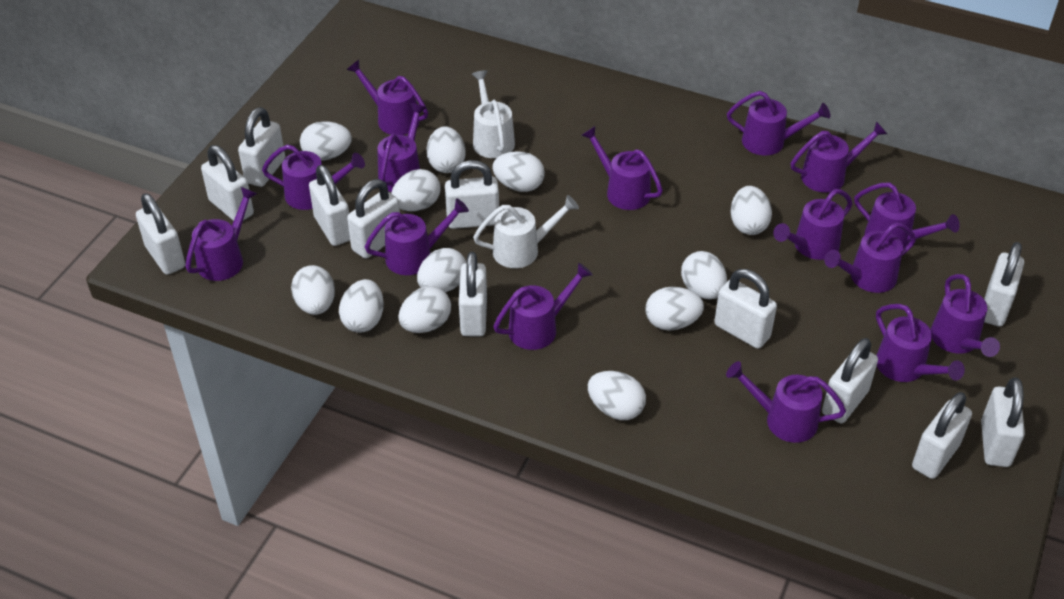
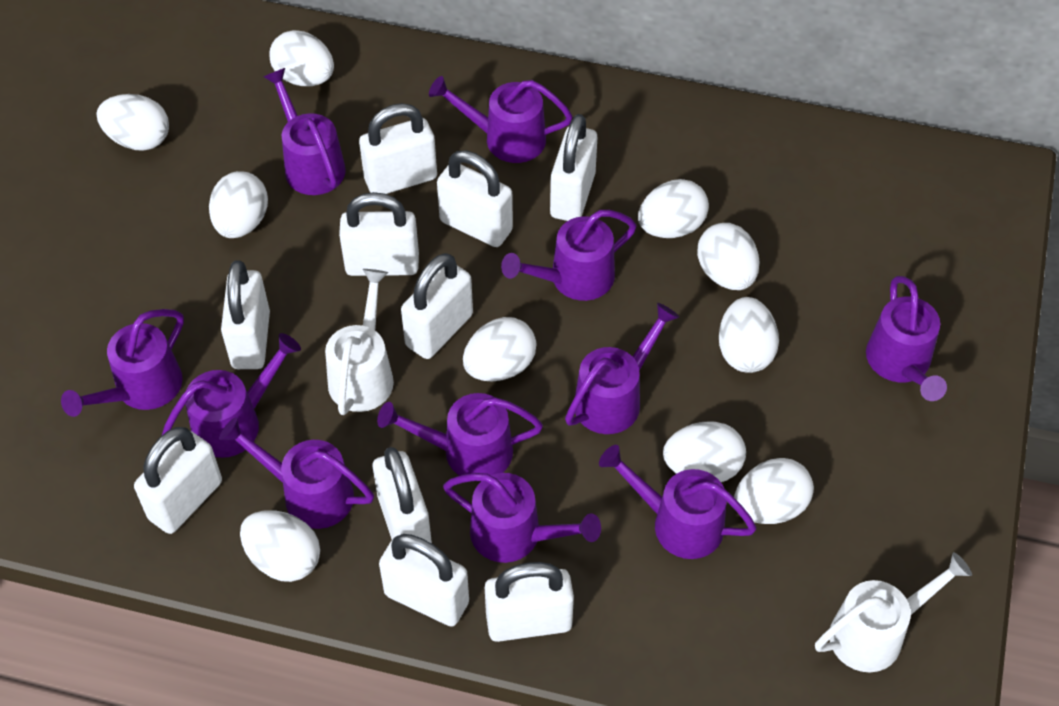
purple watering can: 15 -> 11
white egg: 12 -> 10
white padlock: 12 -> 10

